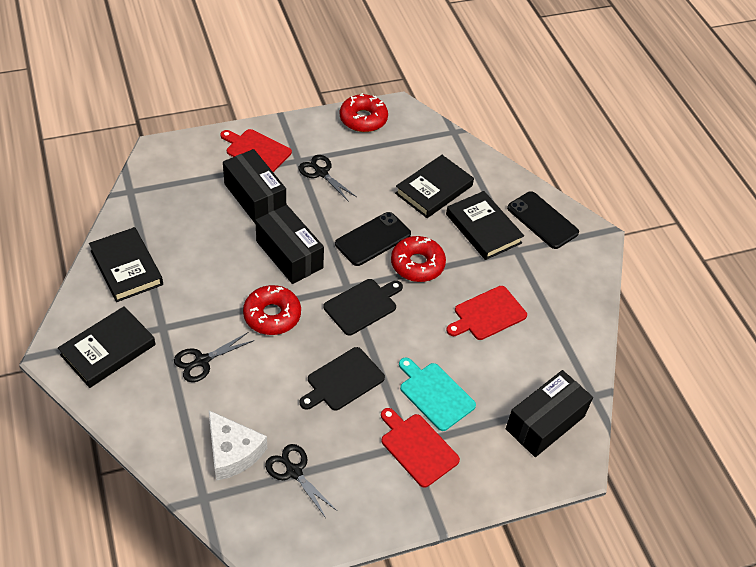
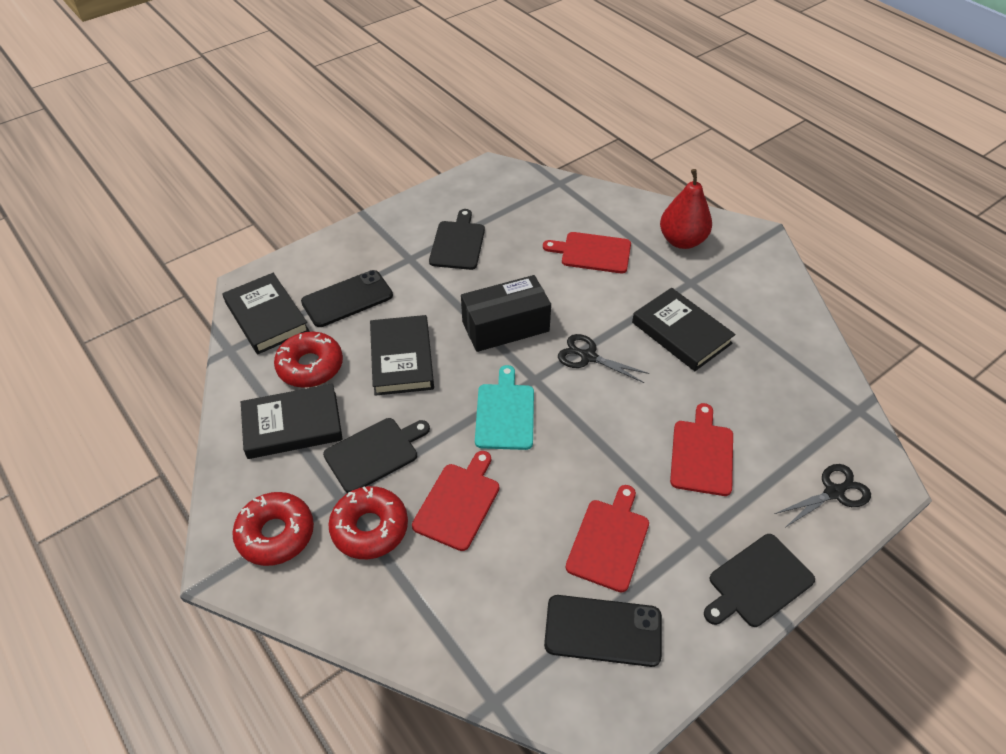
black box: 3 -> 1
black cutting board: 2 -> 3
black scissors: 3 -> 2
red cutting board: 3 -> 4
red pear: 0 -> 1
white cheese: 1 -> 0

